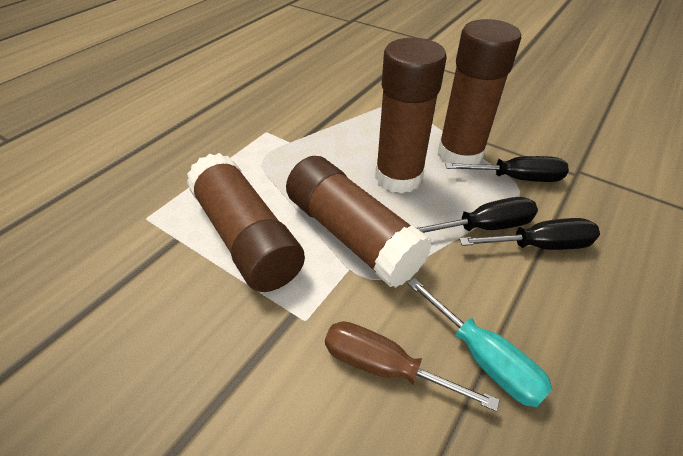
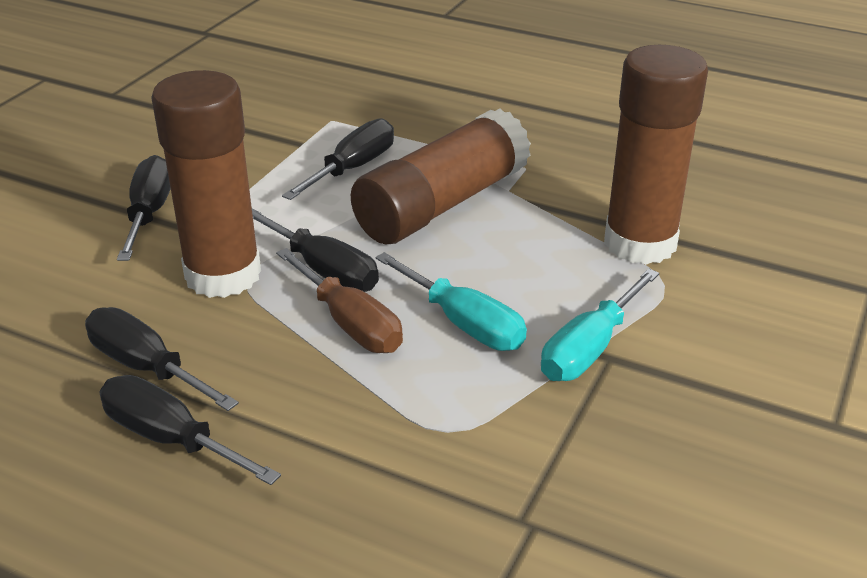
black screwdriver: 3 -> 5
brown glue stick: 4 -> 3
turquoise screwdriver: 1 -> 2

